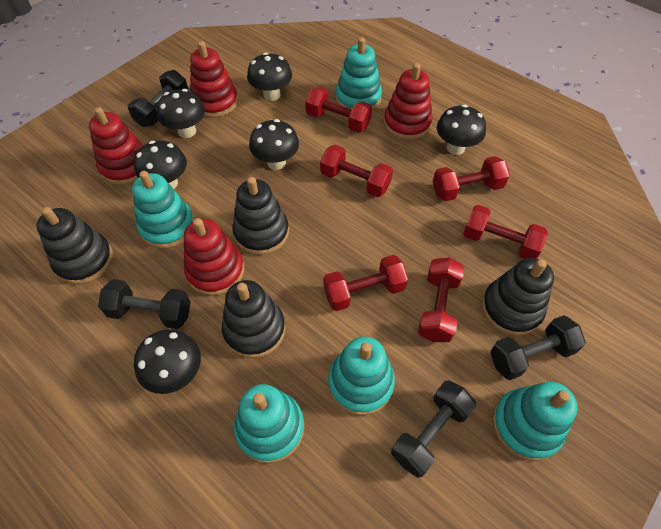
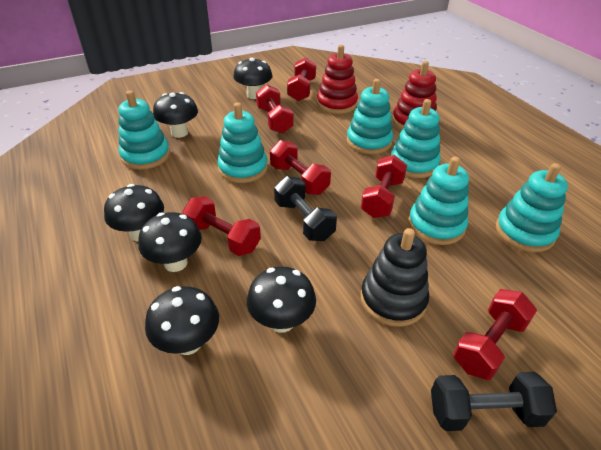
black dumbbell: 4 -> 2
black stacking toy: 4 -> 1
red stacking toy: 4 -> 2
turquoise stacking toy: 5 -> 6

